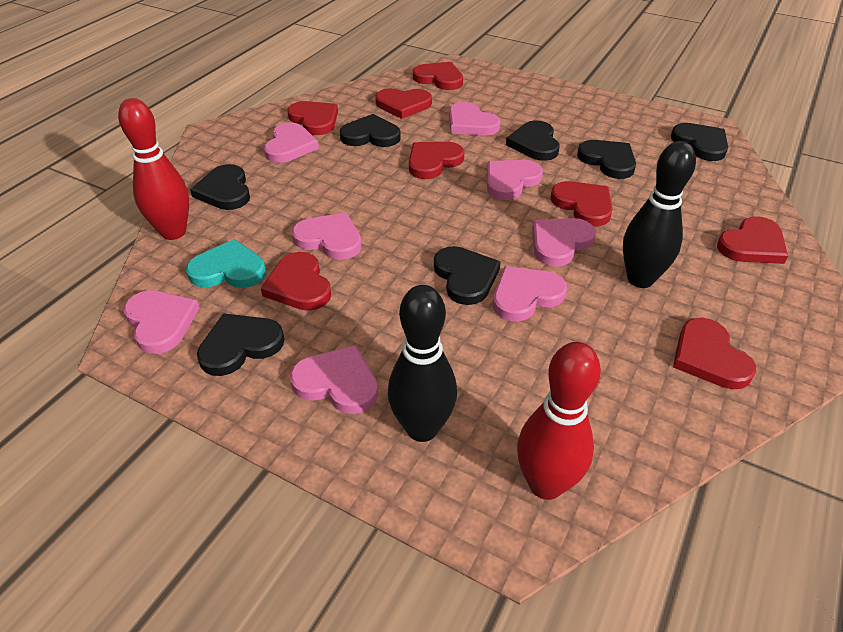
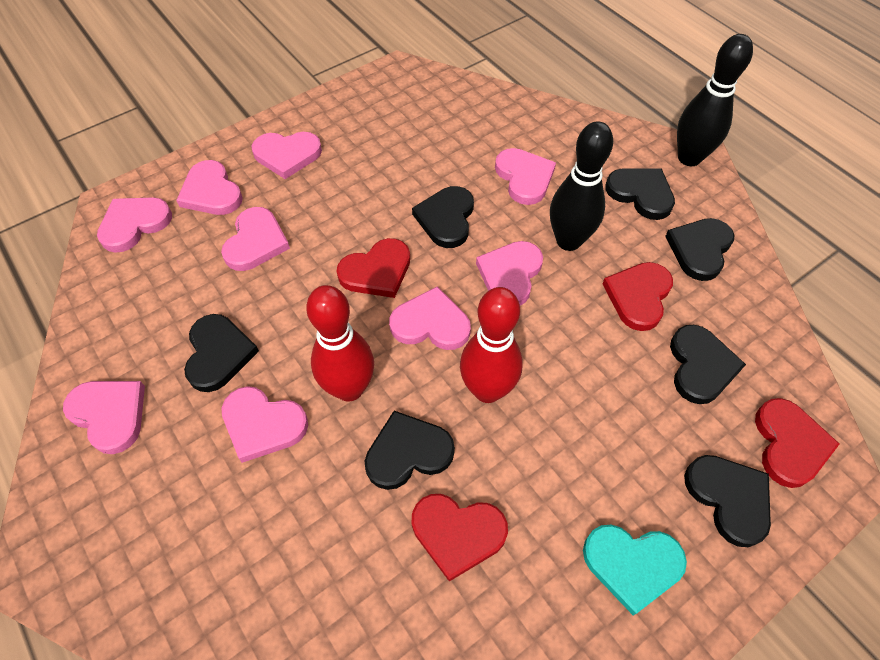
pink heart: 8 -> 9
red heart: 8 -> 4

